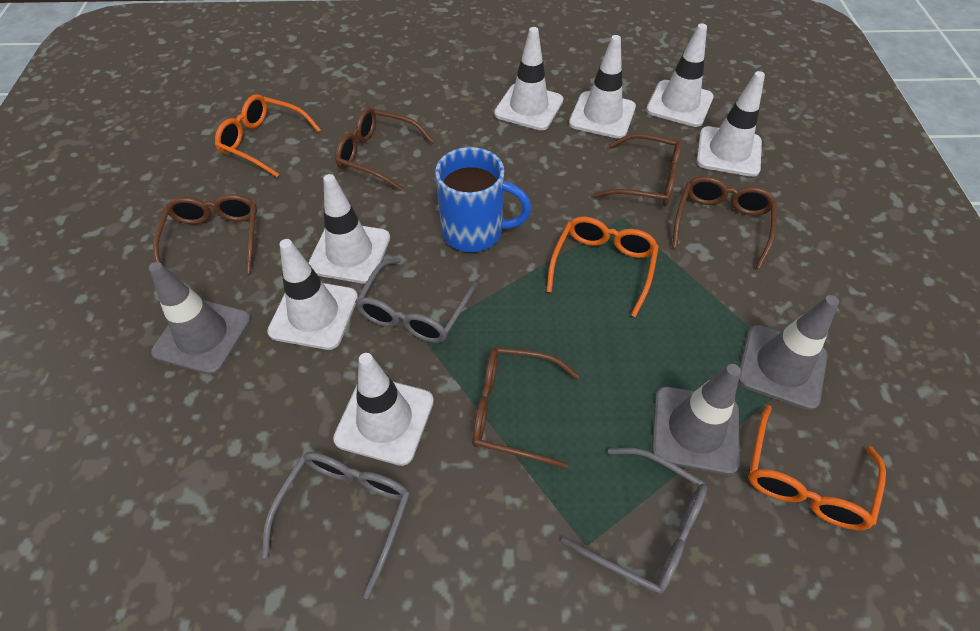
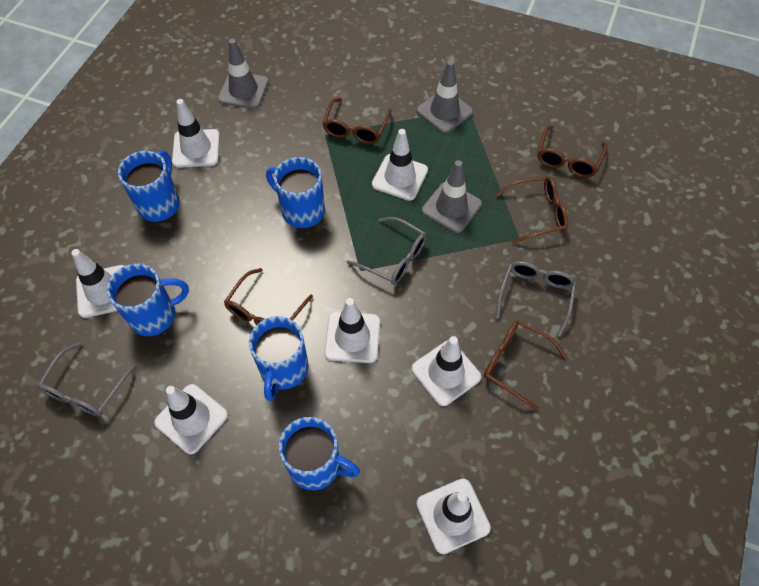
blue mug: 1 -> 5
orange glasses: 3 -> 0

